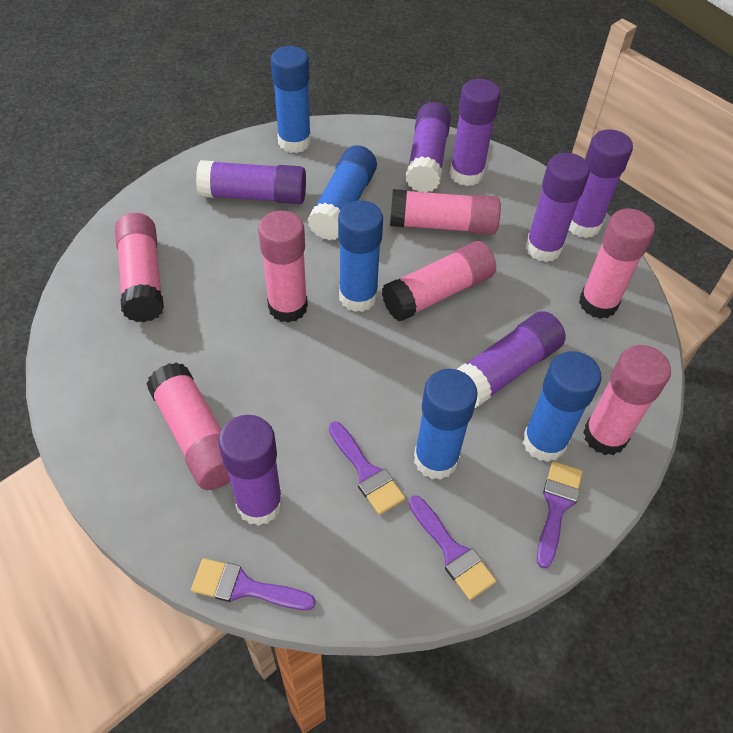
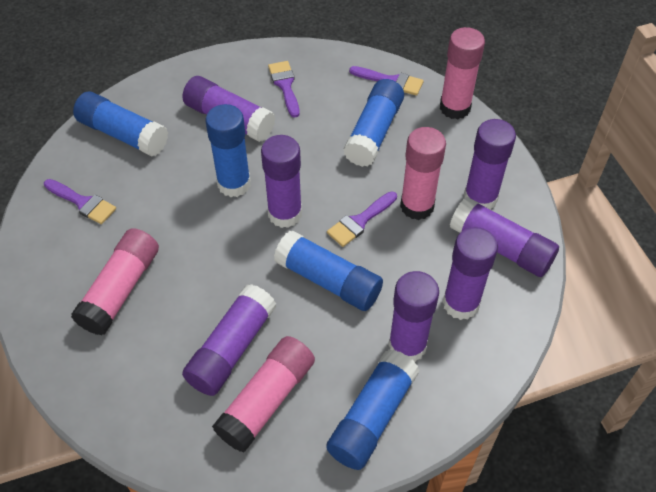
pink glue stick: 7 -> 4

